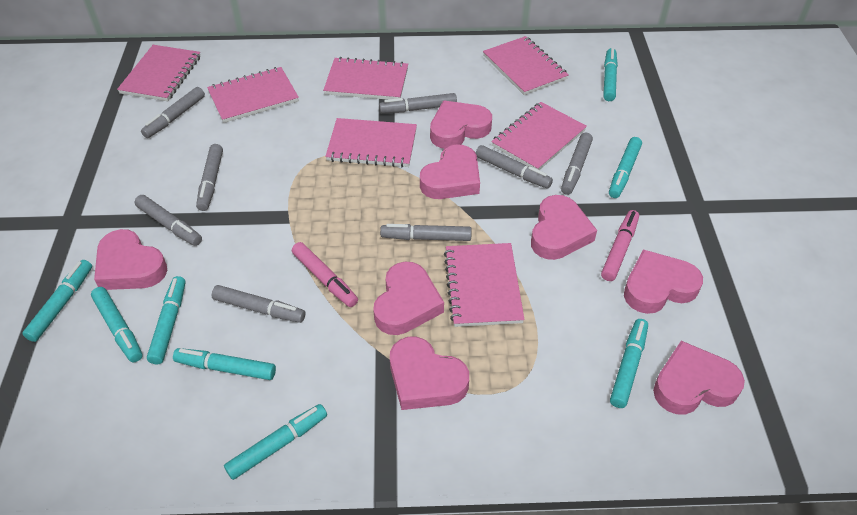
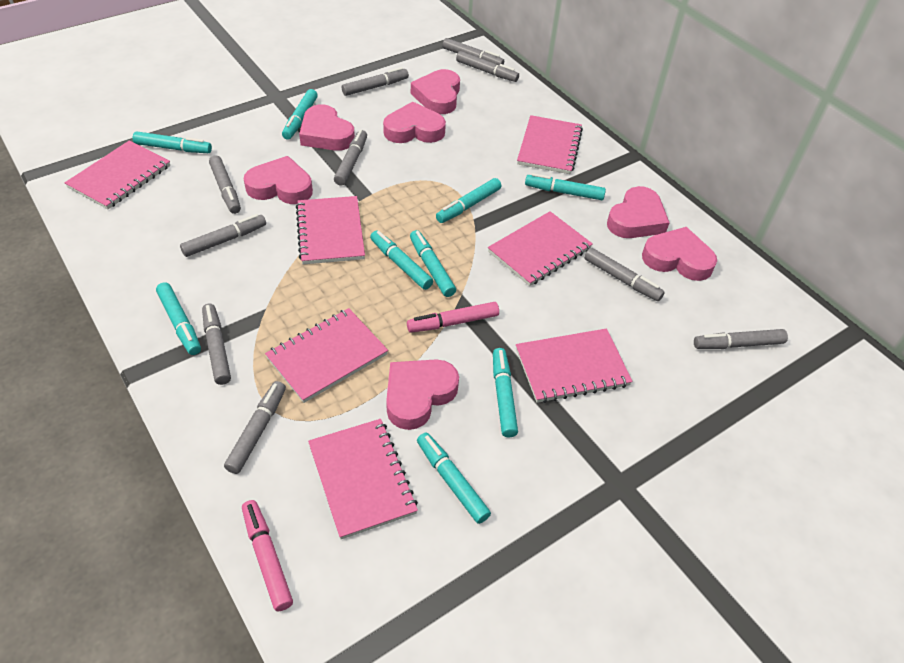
grey marker: 8 -> 10
pink heart: 8 -> 7
turquoise marker: 8 -> 9

